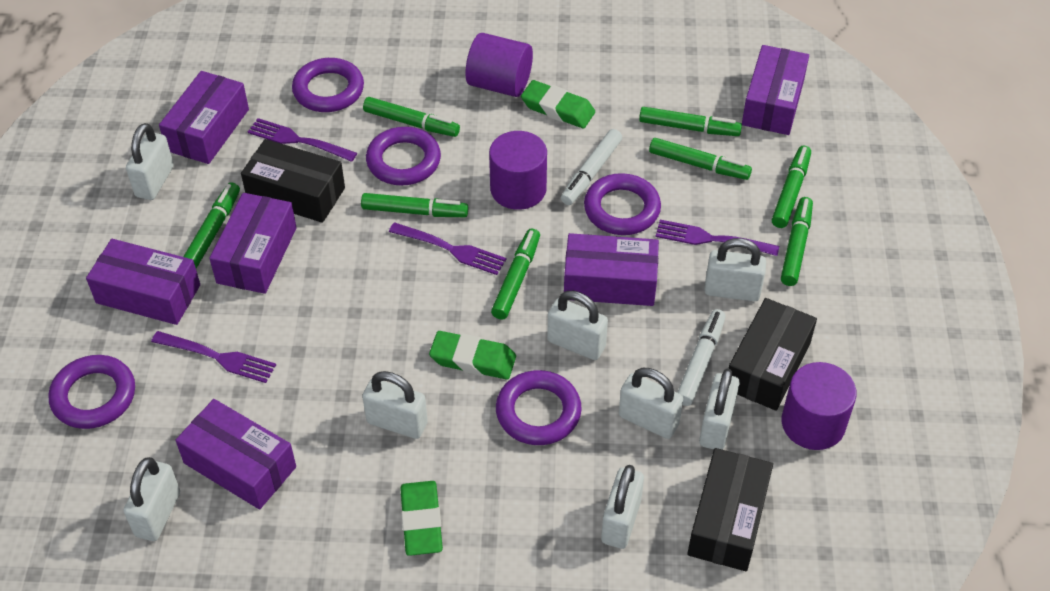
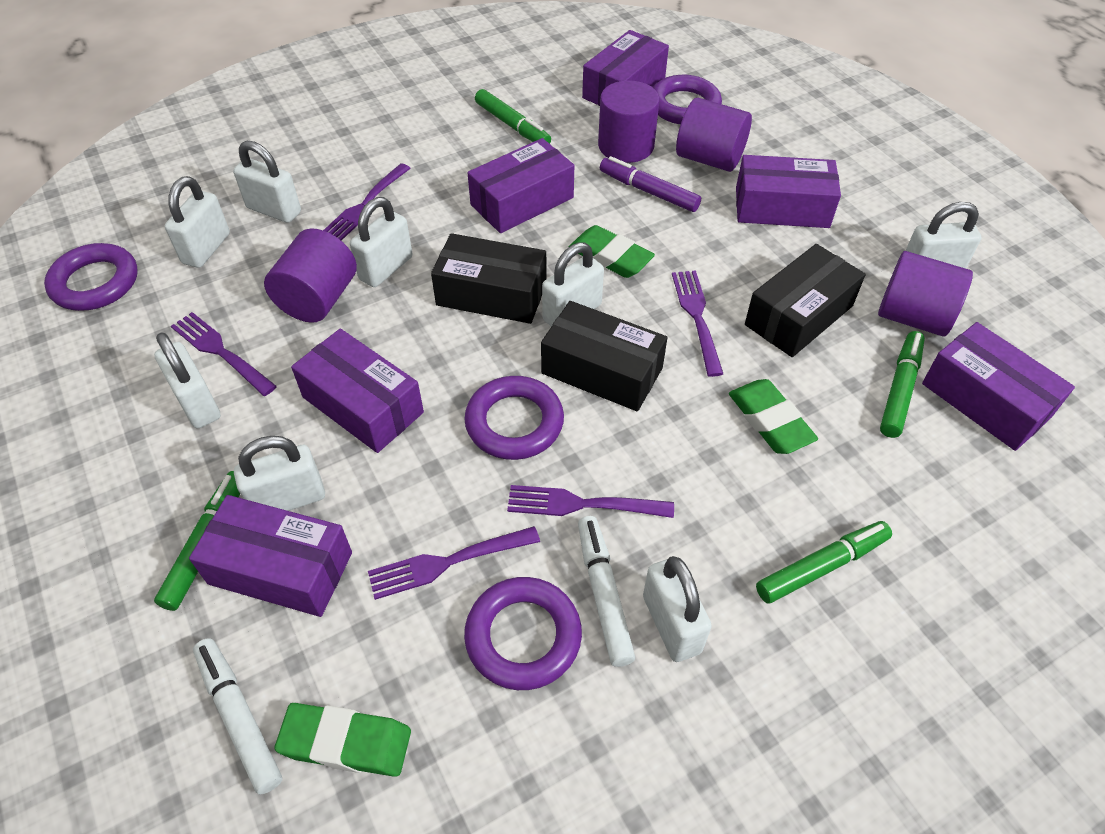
green marker: 8 -> 4
purple cylinder: 3 -> 4
purple fork: 4 -> 5
purple marker: 0 -> 1
purple ring: 5 -> 4

